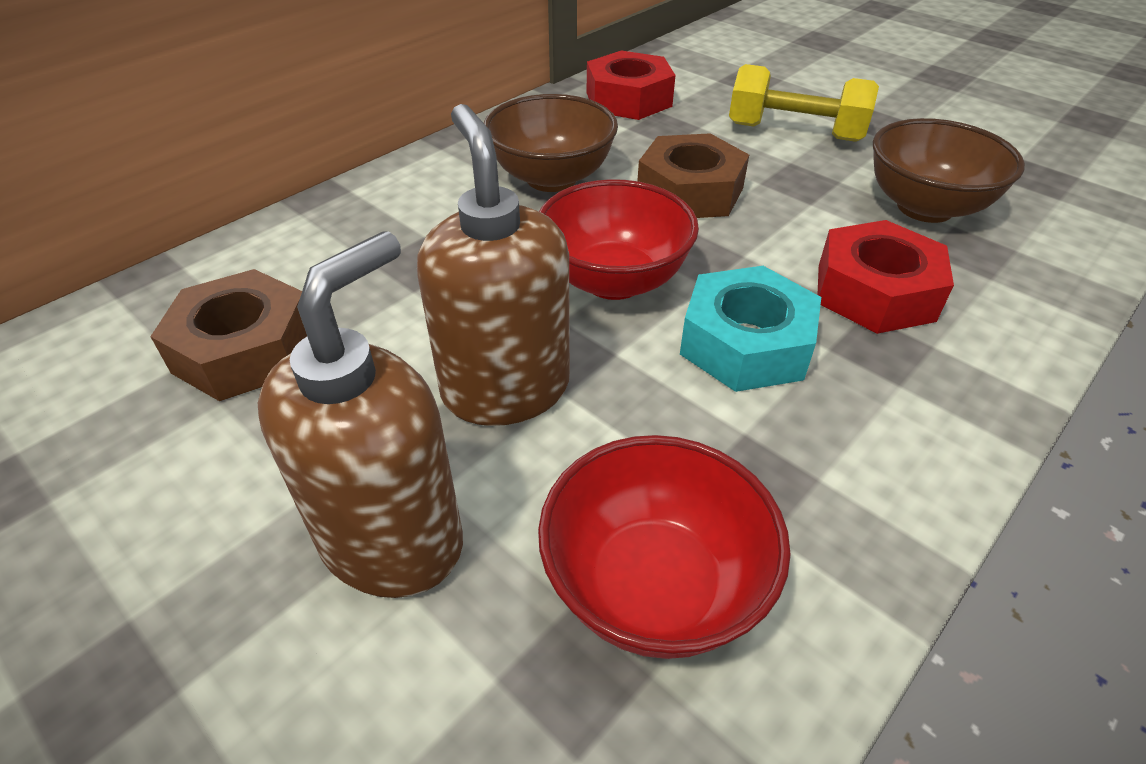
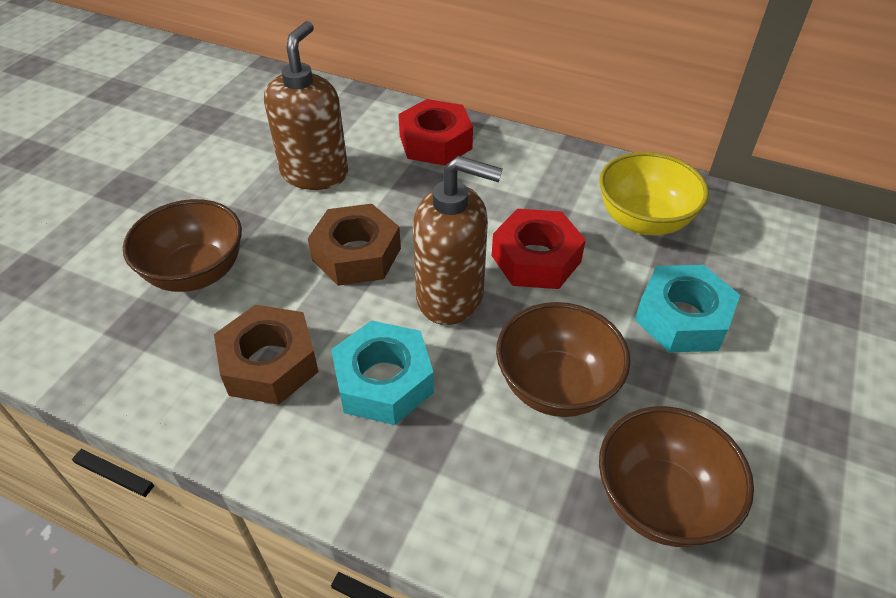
brown bowl: 2 -> 3
red bowl: 2 -> 0
turquoise nut: 1 -> 2
yellow bowl: 0 -> 1
yellow dumbbell: 1 -> 0

